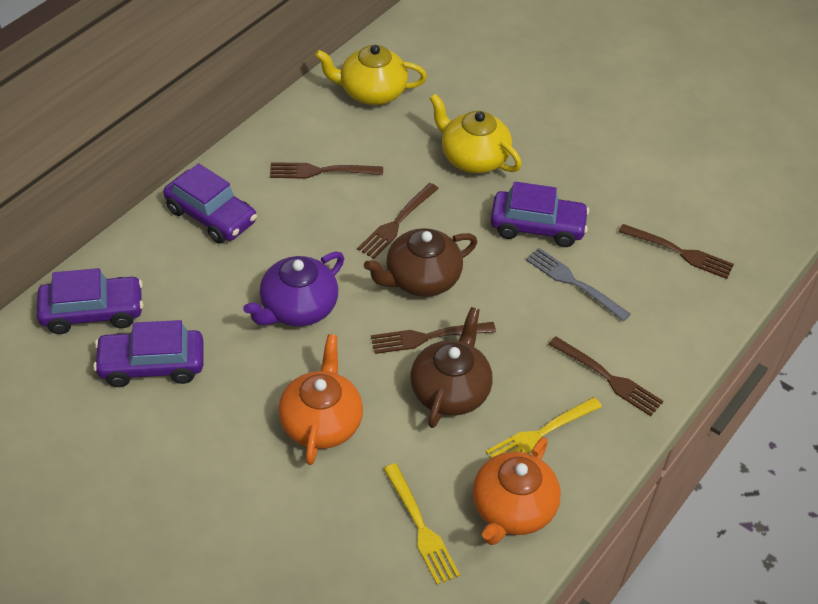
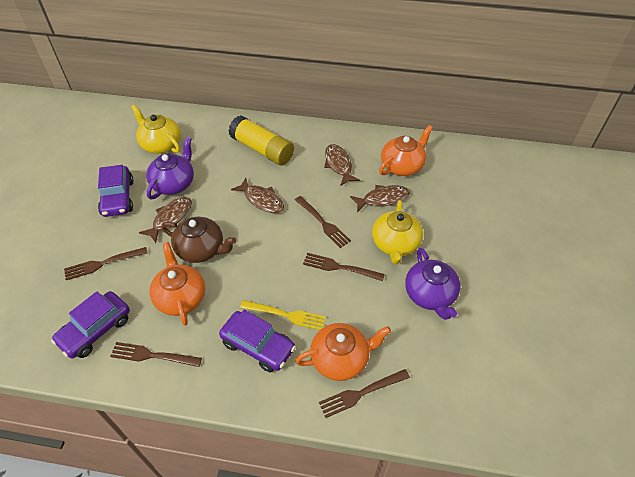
brown fish: 0 -> 4
brown teapot: 2 -> 1
grey fork: 1 -> 0
orange teapot: 2 -> 3
purple car: 4 -> 3
purple teapot: 1 -> 2
yellow fork: 2 -> 1
yellow glue stick: 0 -> 1

